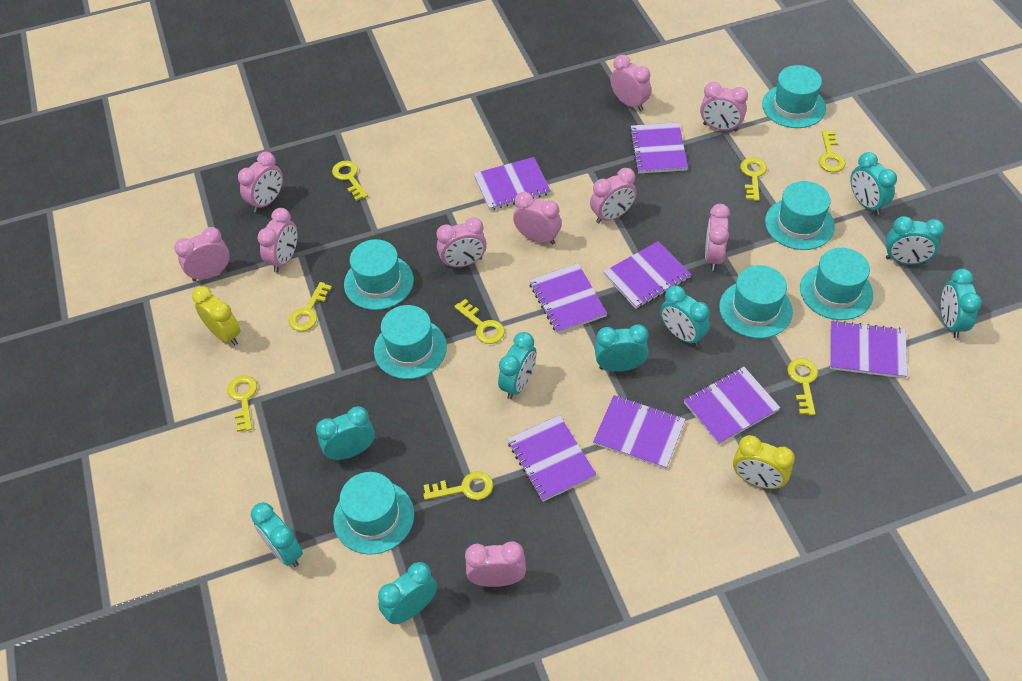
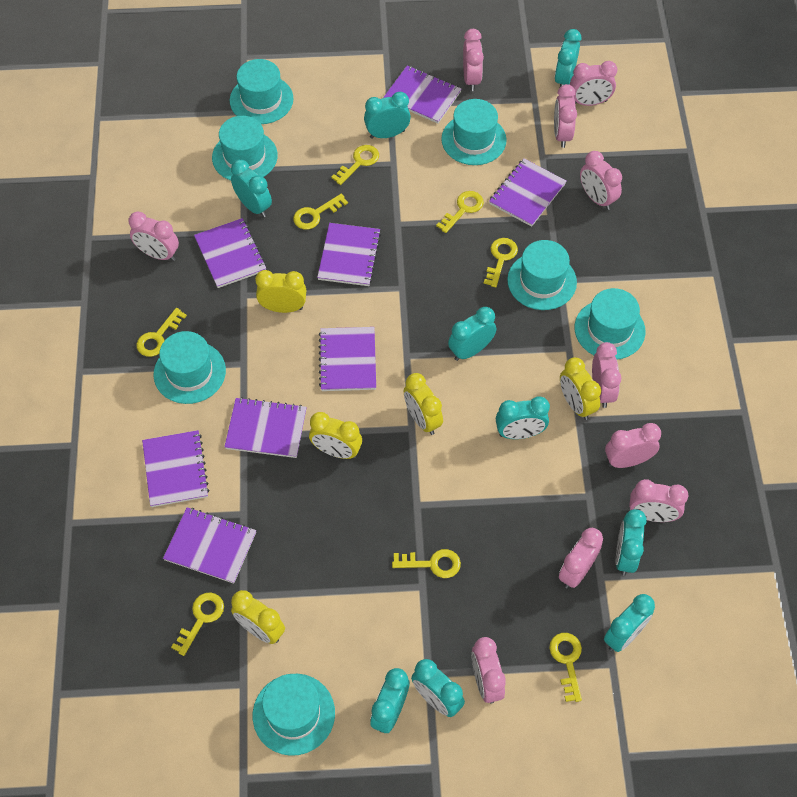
yellow clock: 2 -> 5

